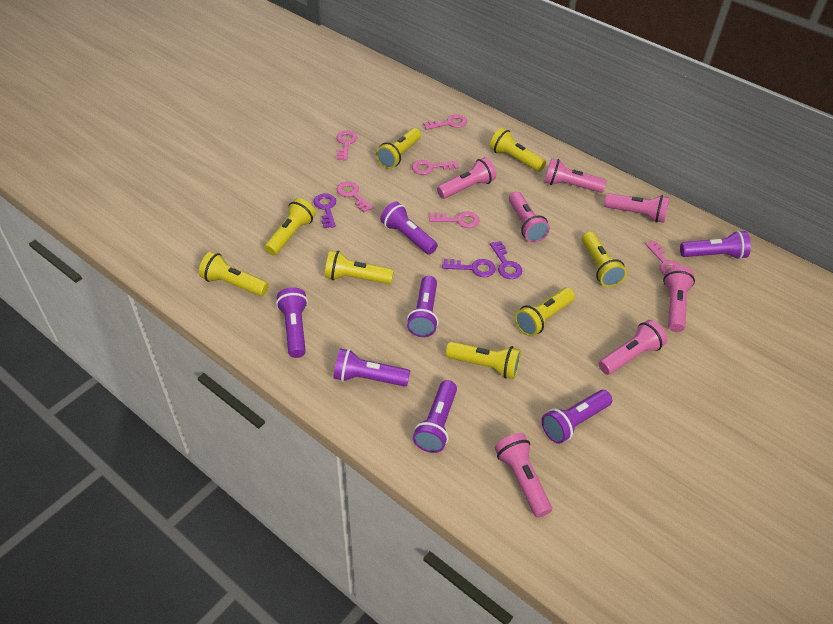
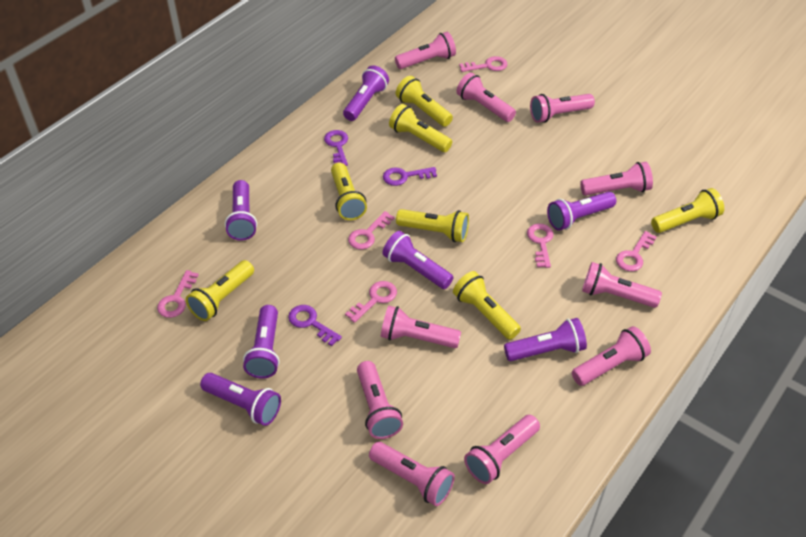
pink flashlight: 7 -> 10
yellow flashlight: 8 -> 7

